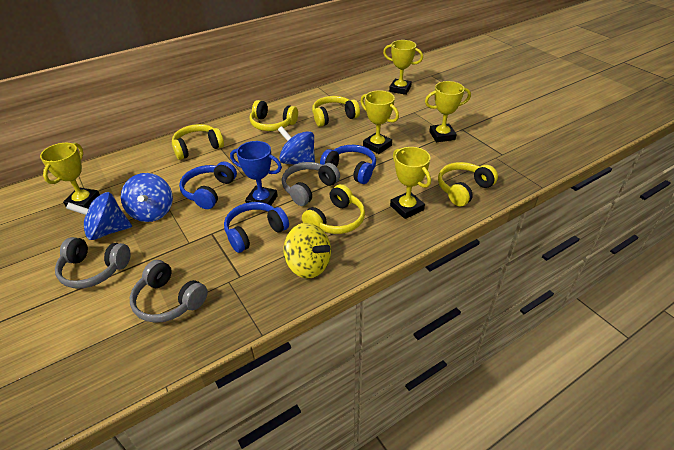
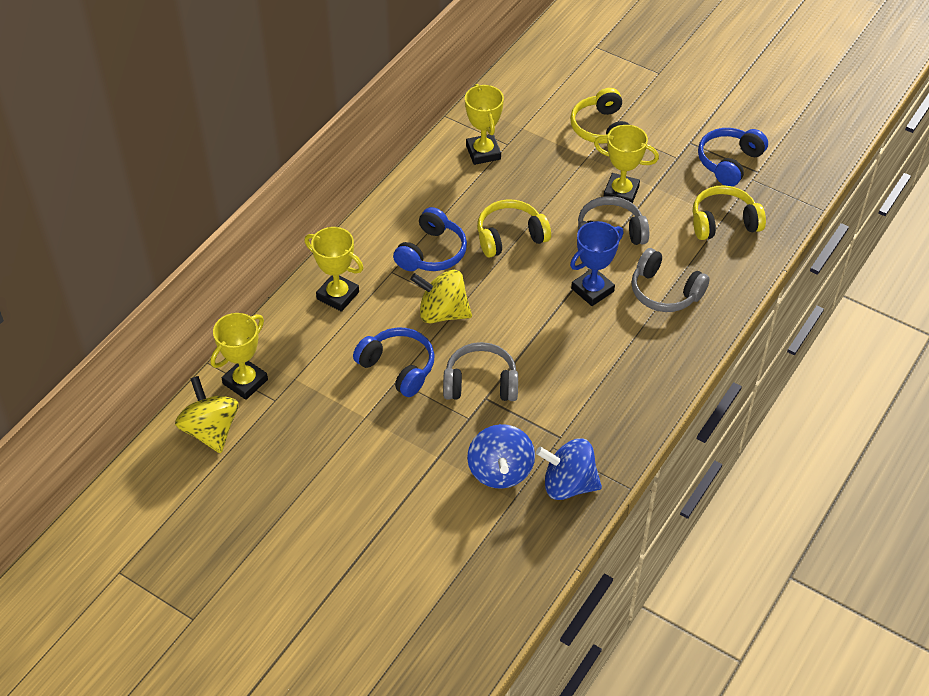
blue spinning top: 3 -> 2
yellow headphones: 5 -> 3
yellow spinning top: 1 -> 2
yellow trophy: 5 -> 4

